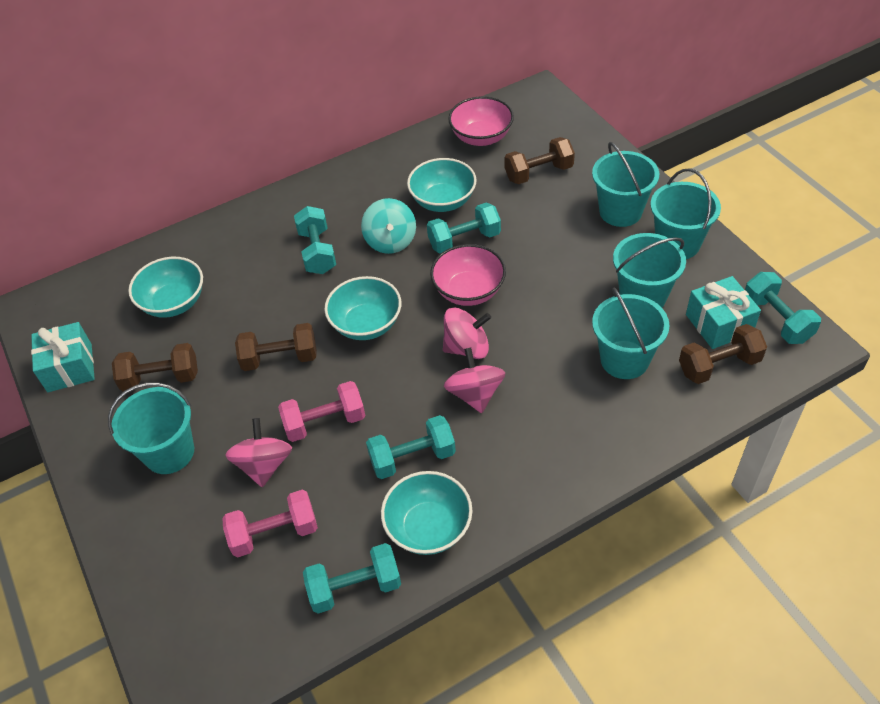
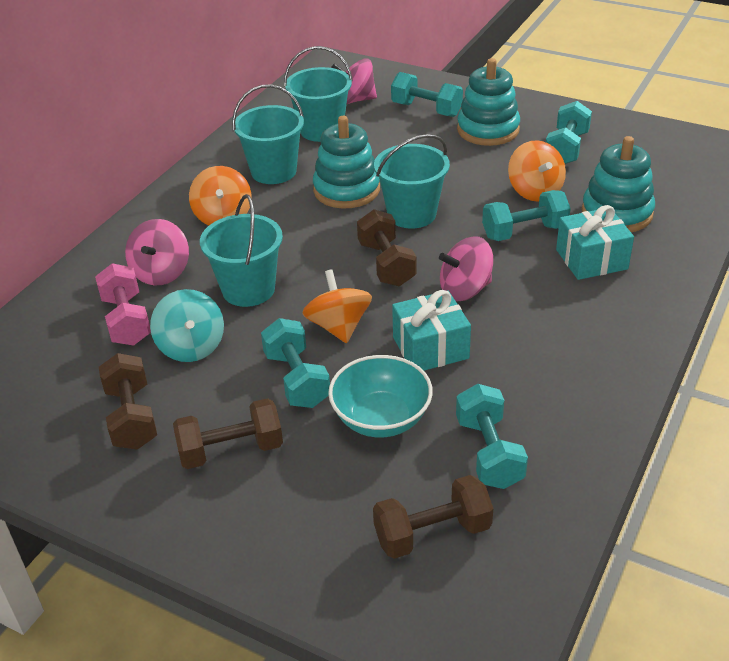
orange spinning top: 0 -> 3
pink bowl: 2 -> 0
pink dumbbell: 2 -> 1
turquoise bowl: 4 -> 1
turquoise bucket: 5 -> 4
turquoise stacking toy: 0 -> 3

